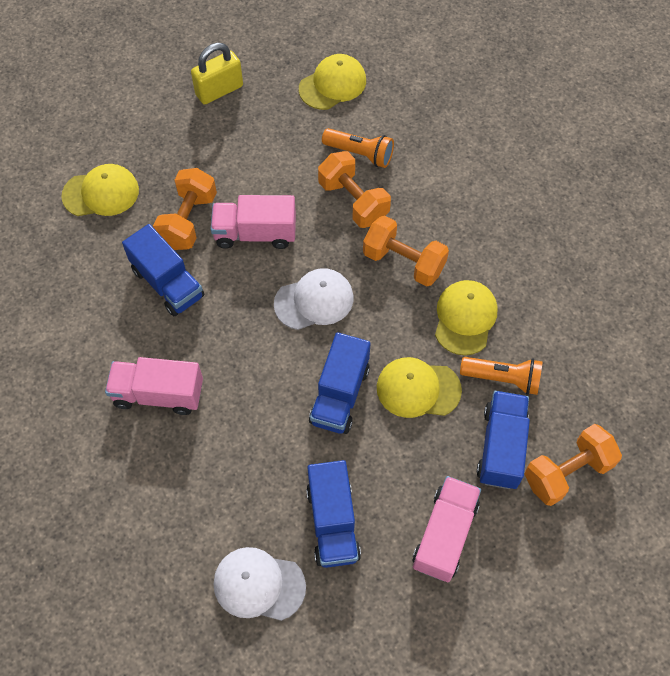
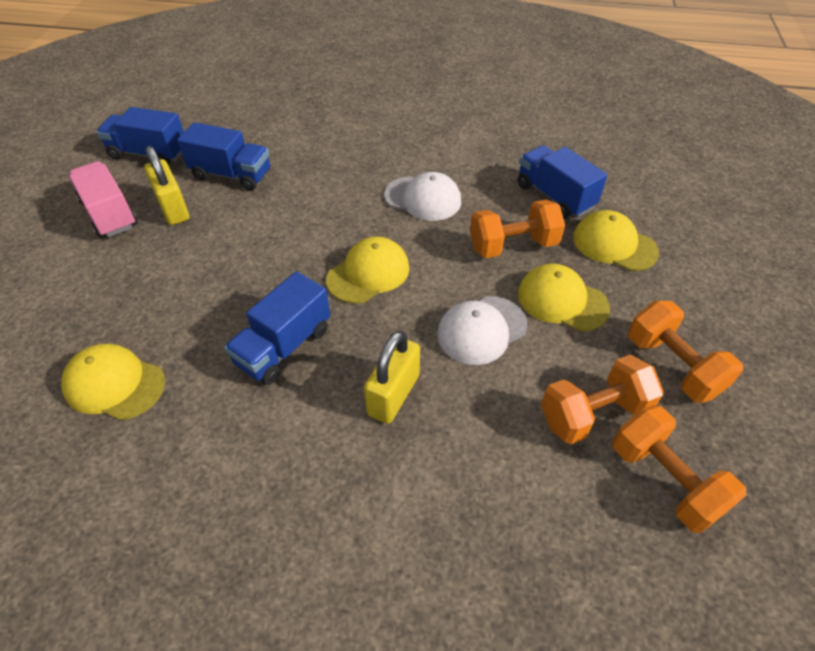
orange flashlight: 2 -> 0
pink truck: 3 -> 1
yellow padlock: 1 -> 2

